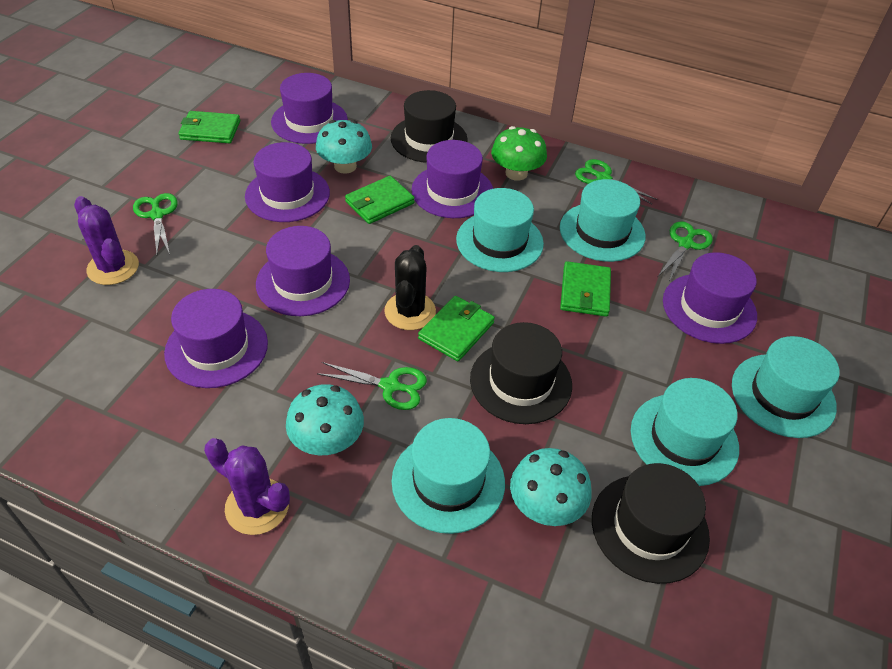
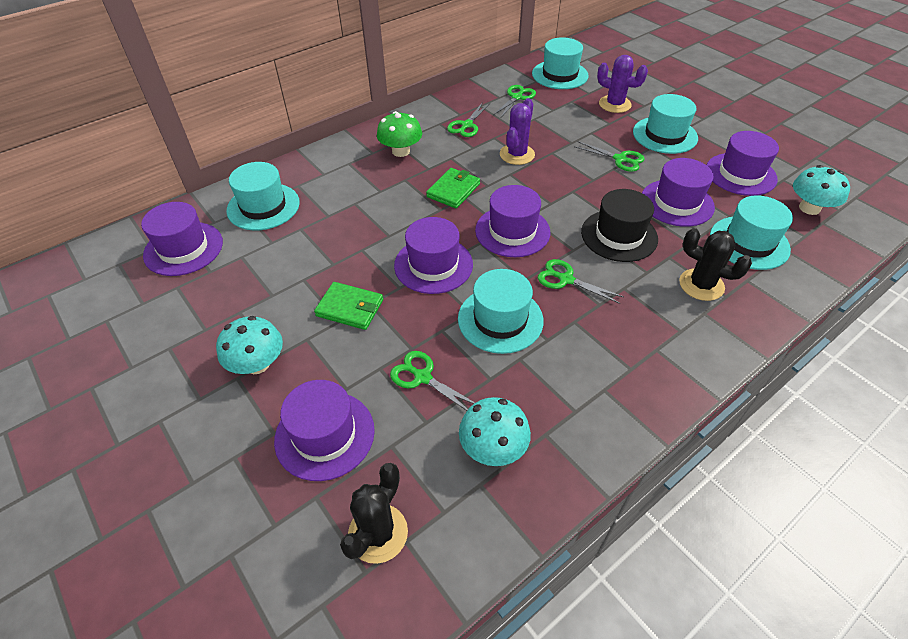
black cactus: 1 -> 2
black hat: 3 -> 1
green scissors: 4 -> 5
green wallet: 4 -> 2

